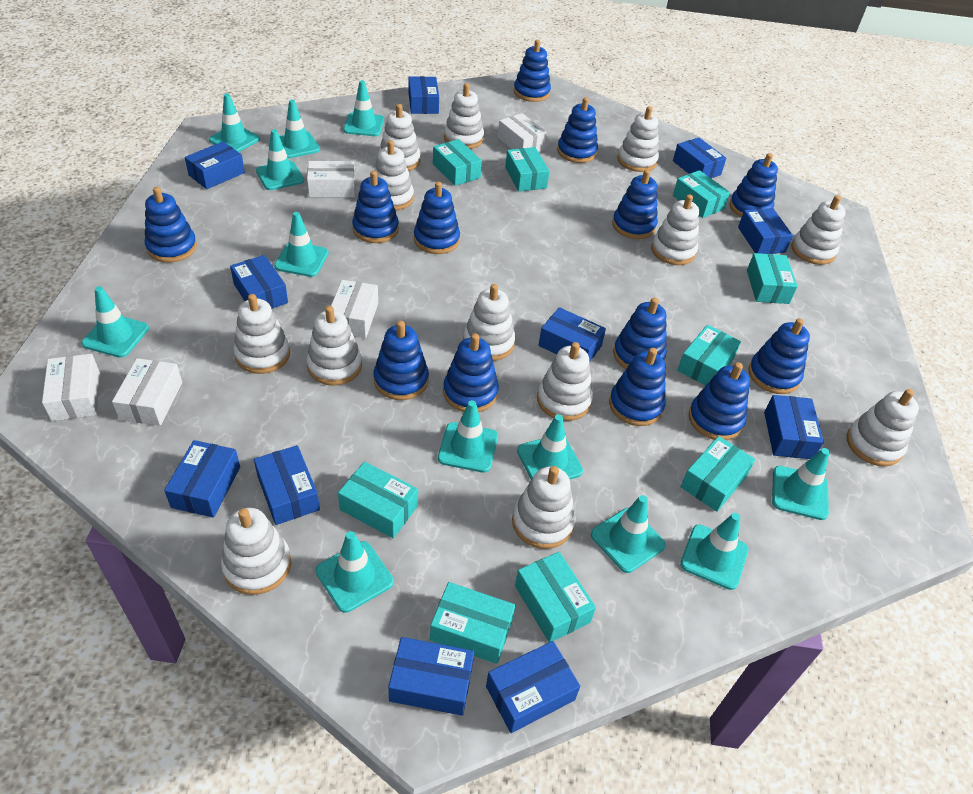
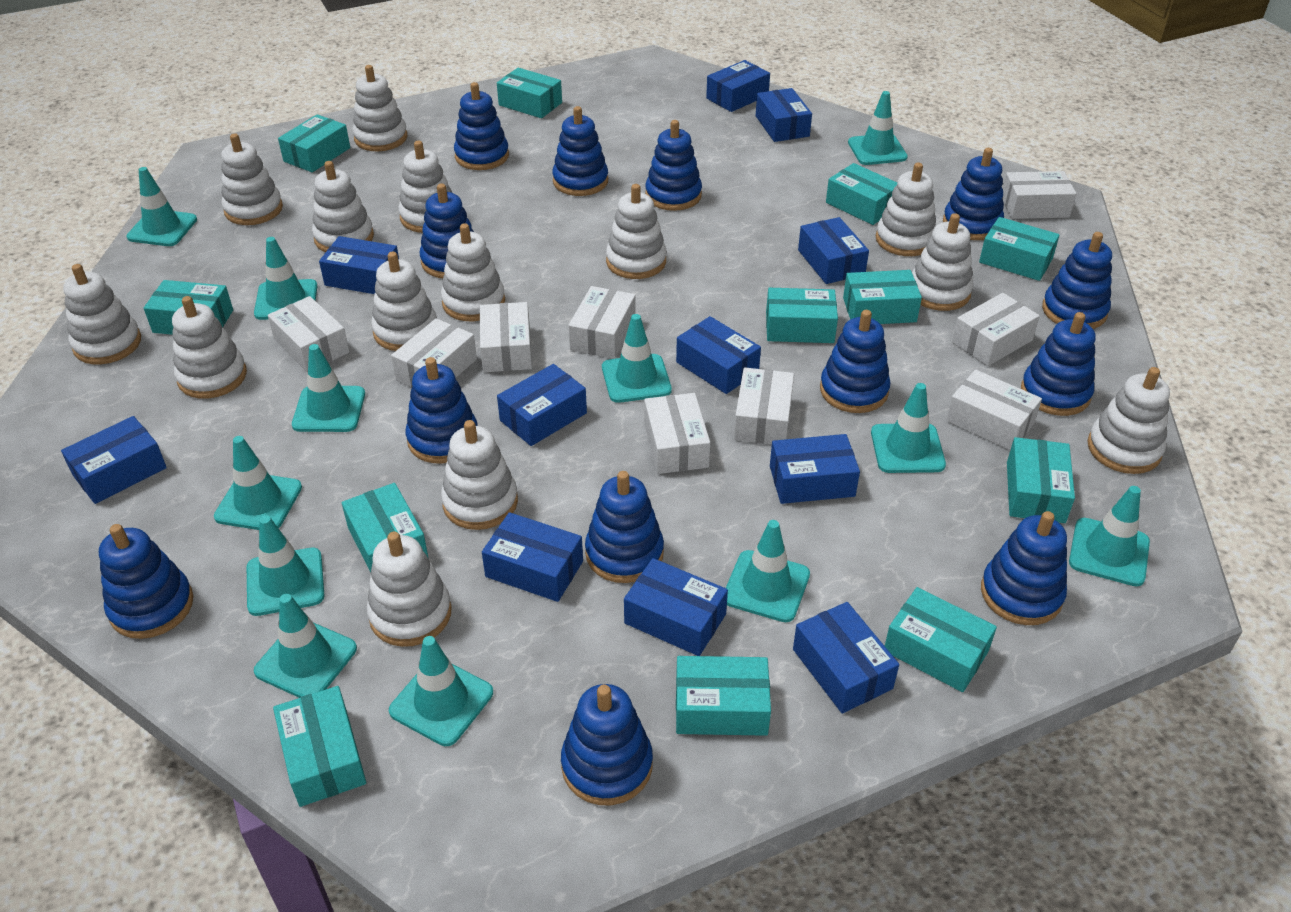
turquoise box: 9 -> 12
white box: 5 -> 9
white stacking toy: 13 -> 14

